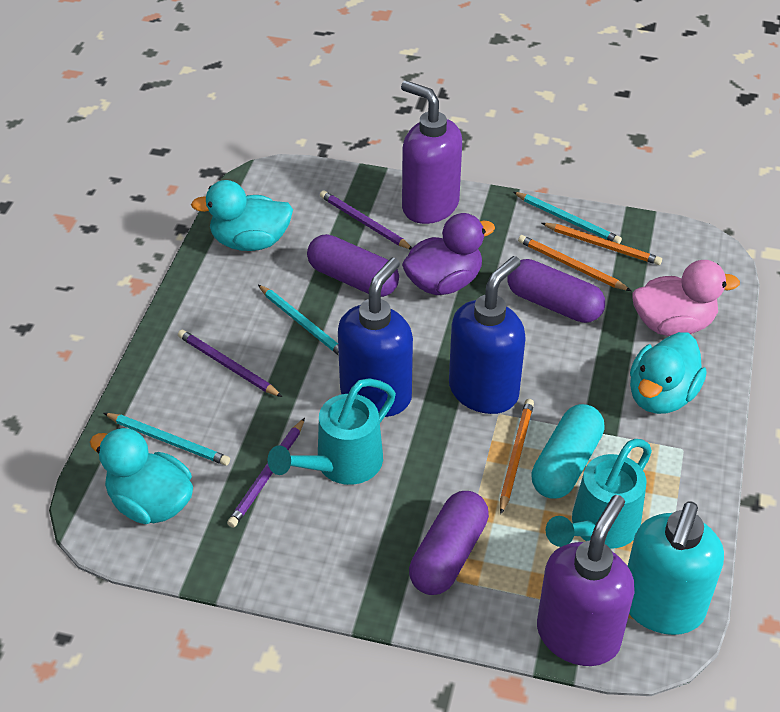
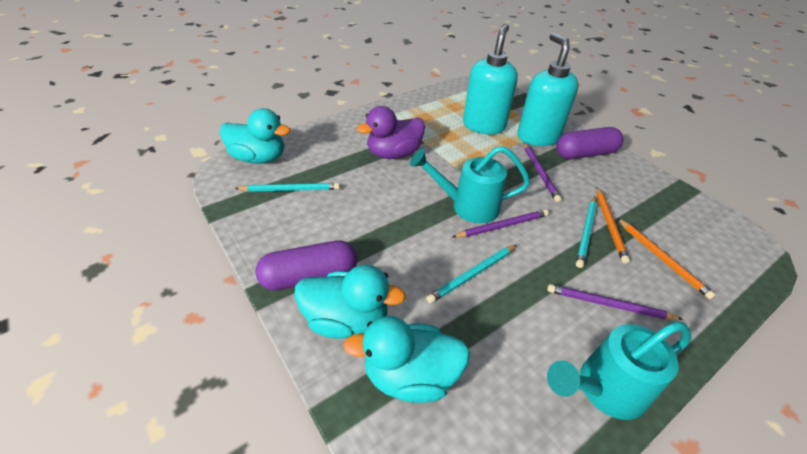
blue soap dispenser: 2 -> 0
orange pencil: 3 -> 2
pink duck: 1 -> 0
purple capsule: 3 -> 2
purple soap dispenser: 2 -> 0
turquoise capsule: 1 -> 0
turquoise soap dispenser: 1 -> 2

